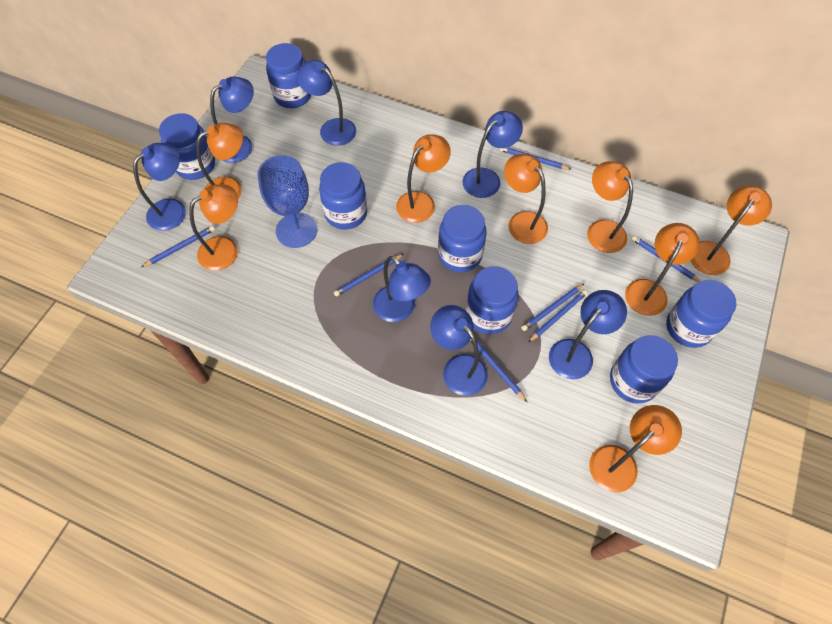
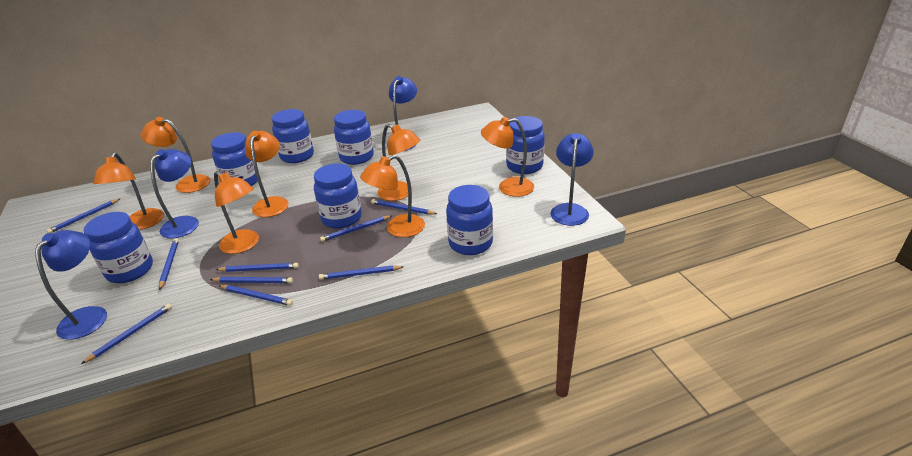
blue goblet: 1 -> 0
blue lamp: 7 -> 4
blue pencil: 7 -> 9
orange lamp: 8 -> 7

